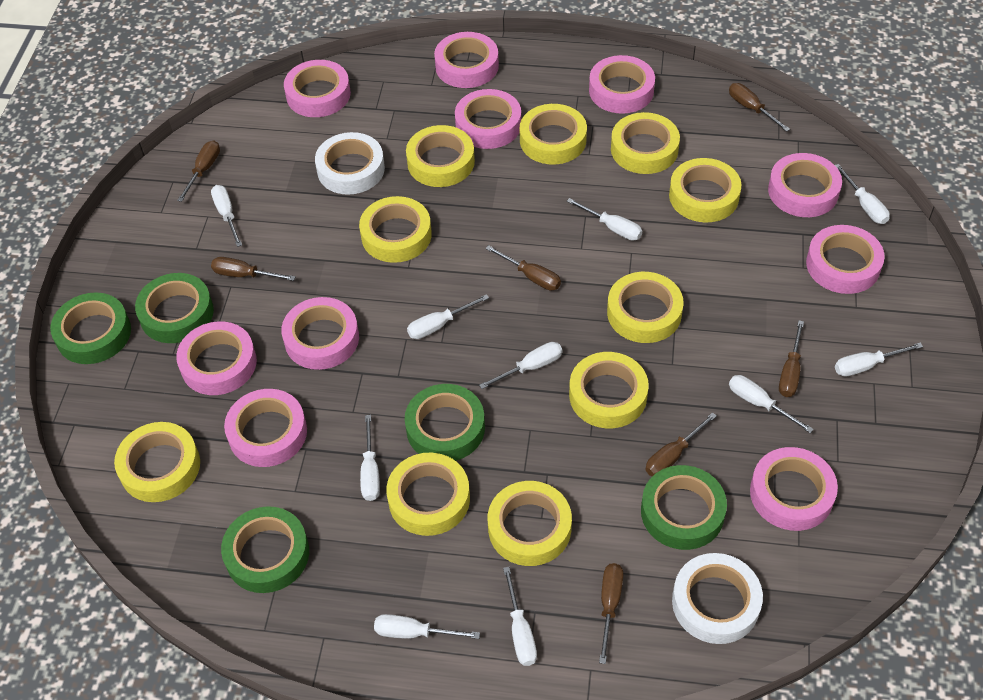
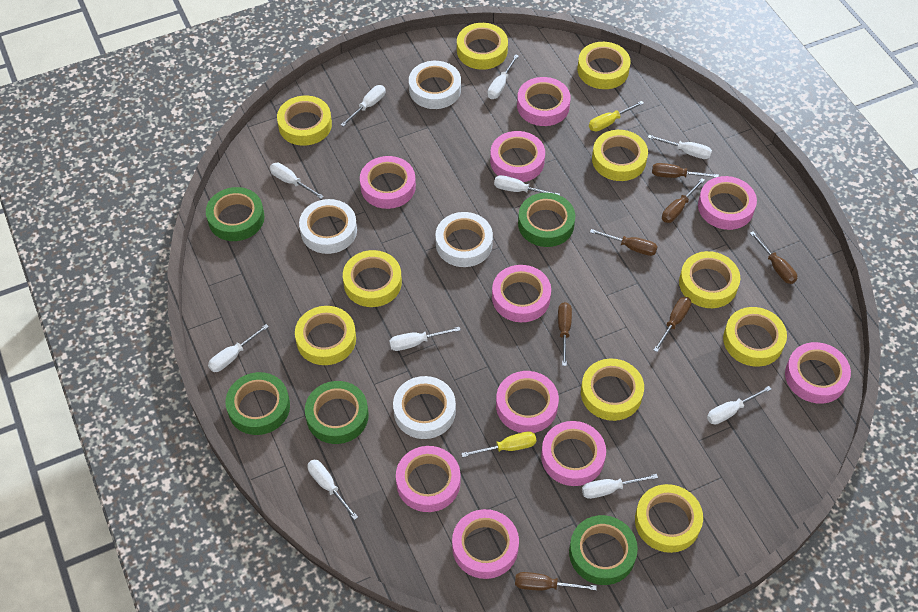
white tape: 2 -> 4
yellow screwdriver: 0 -> 2

